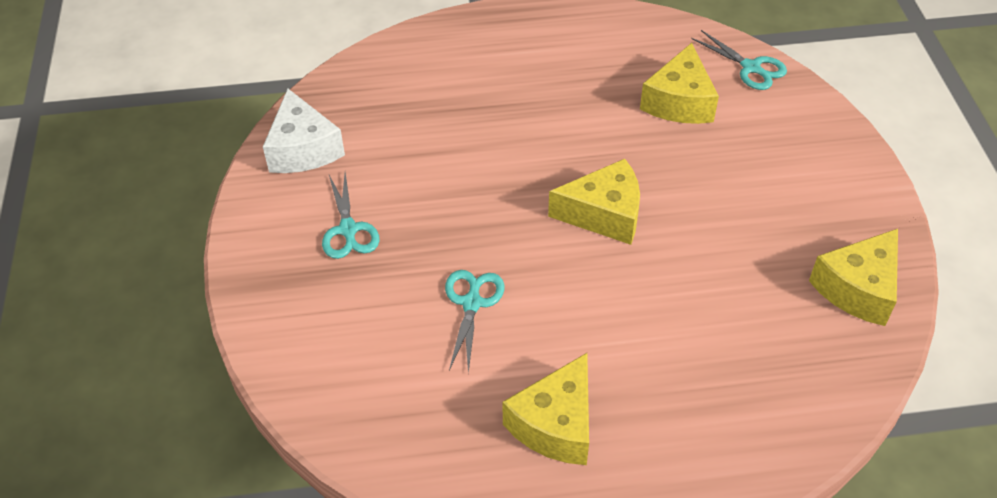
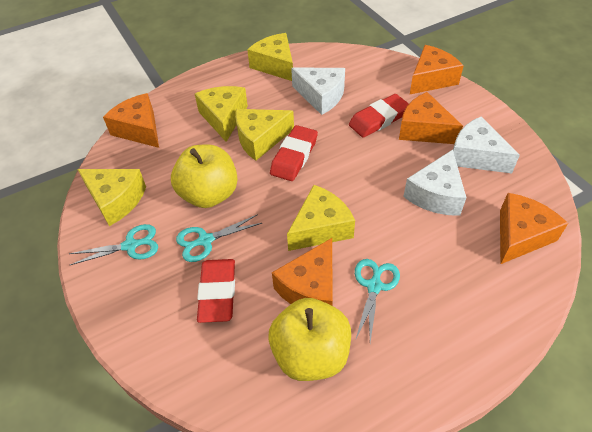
orange cheese: 0 -> 5
red eraser: 0 -> 3
white cheese: 1 -> 3
yellow apple: 0 -> 2
yellow cheese: 4 -> 5

